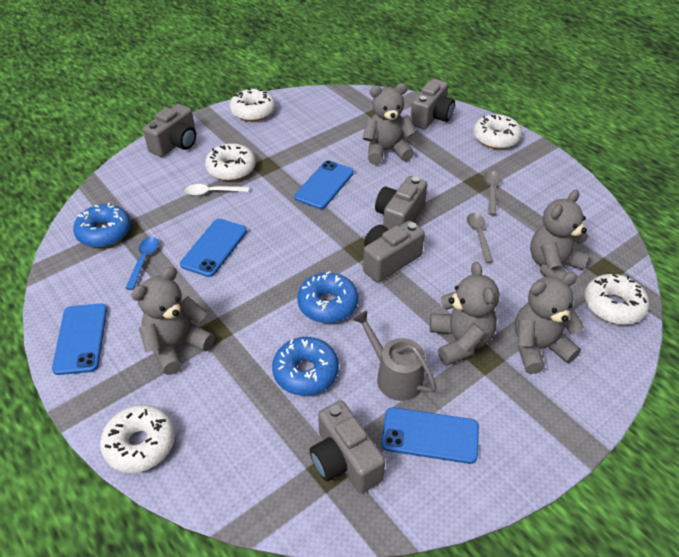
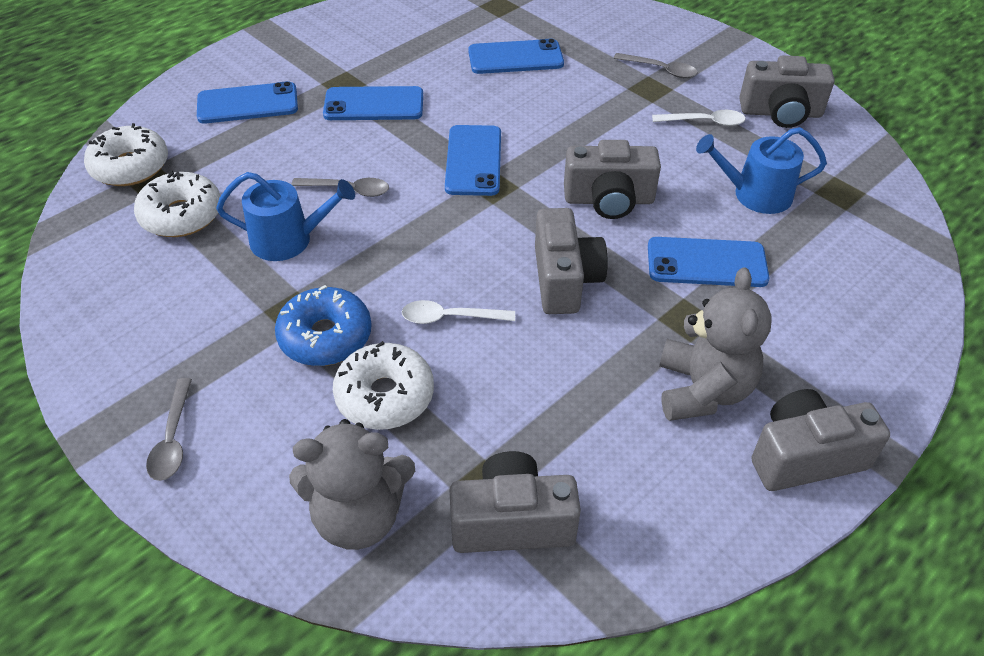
blue donut: 3 -> 1
blue phone: 4 -> 5
blue spoon: 1 -> 0
blue watering can: 0 -> 2
grey spoon: 2 -> 3
grey teddy bear: 5 -> 2
grey watering can: 1 -> 0
white donut: 5 -> 3
white spoon: 1 -> 2

